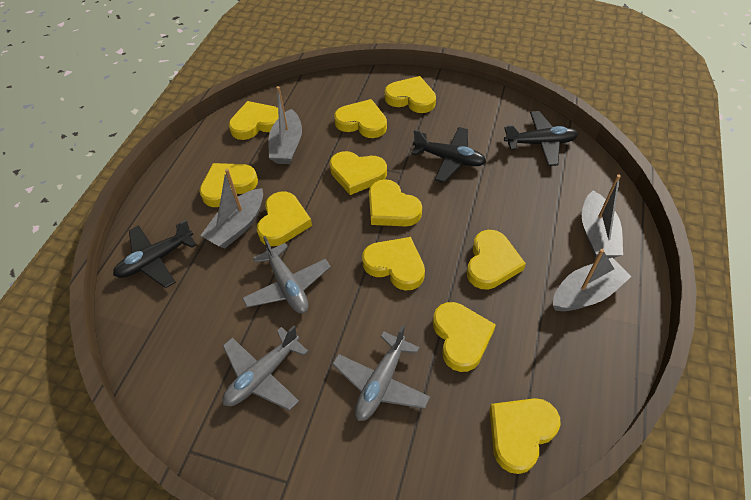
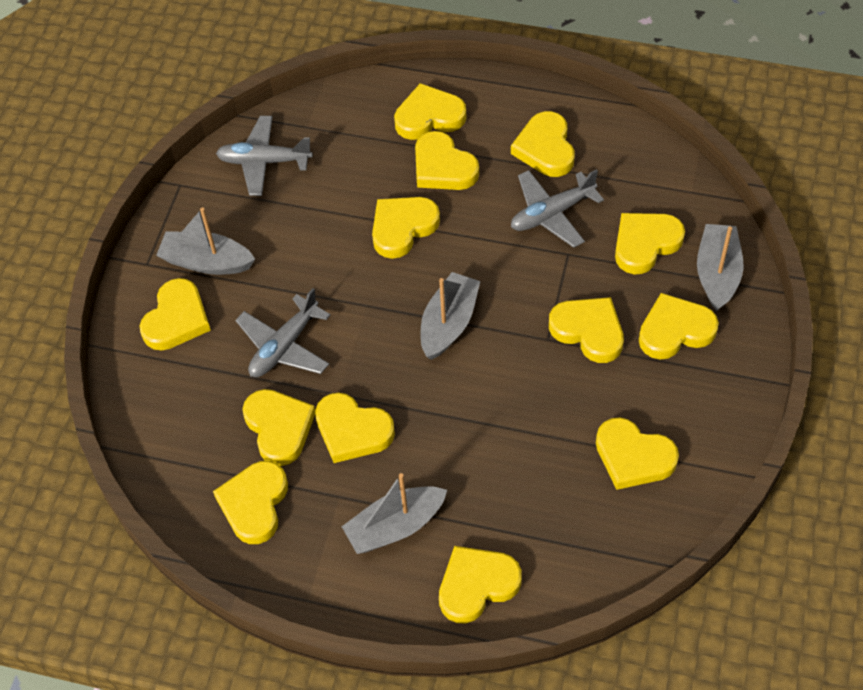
black plane: 3 -> 0
yellow heart: 11 -> 13

